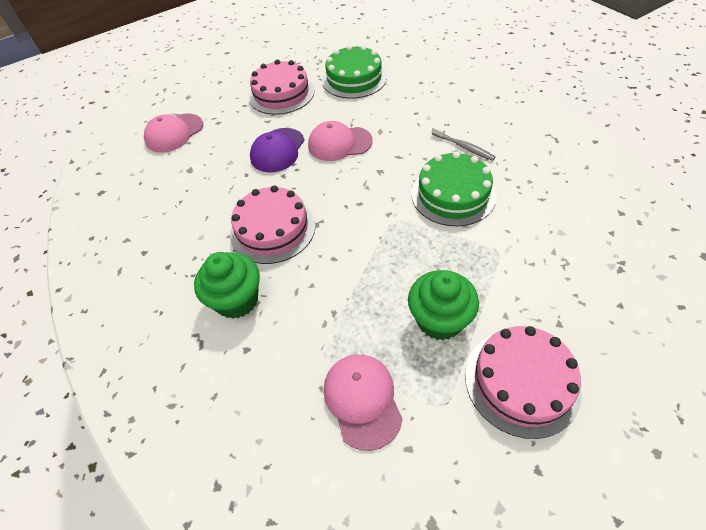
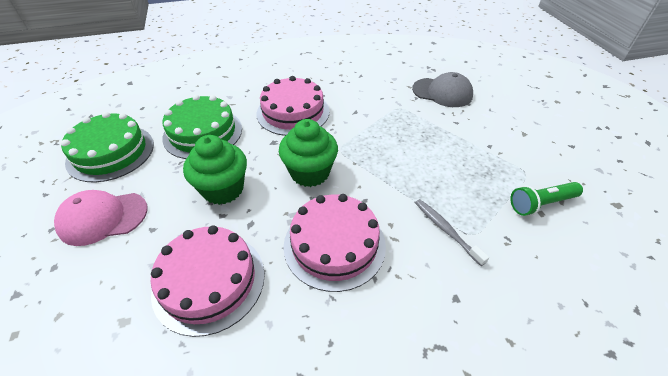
green flashlight: 0 -> 1
grey cap: 0 -> 1
pink cap: 3 -> 1
purple cap: 1 -> 0

